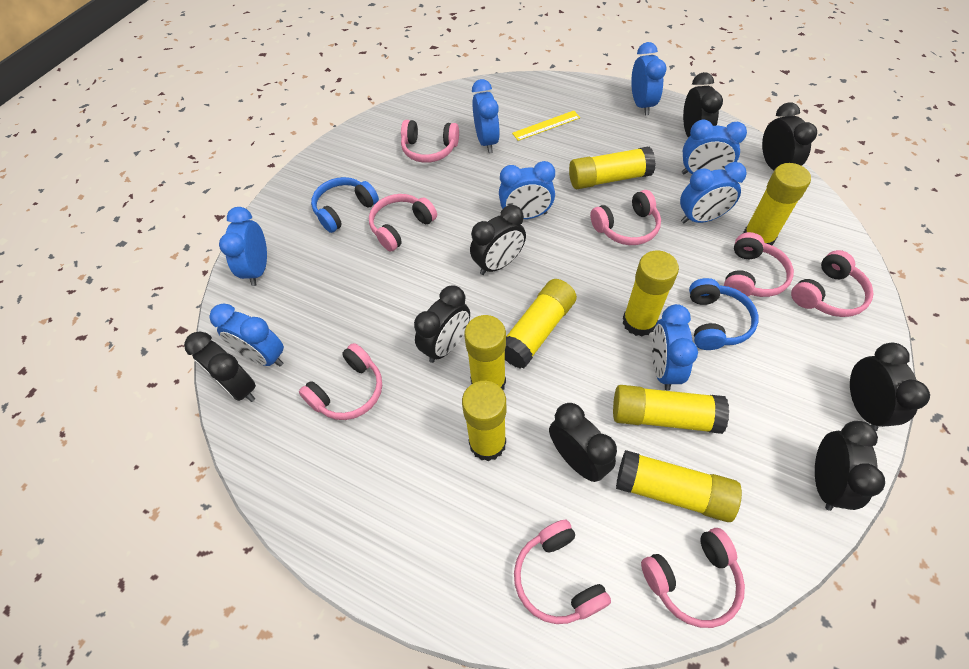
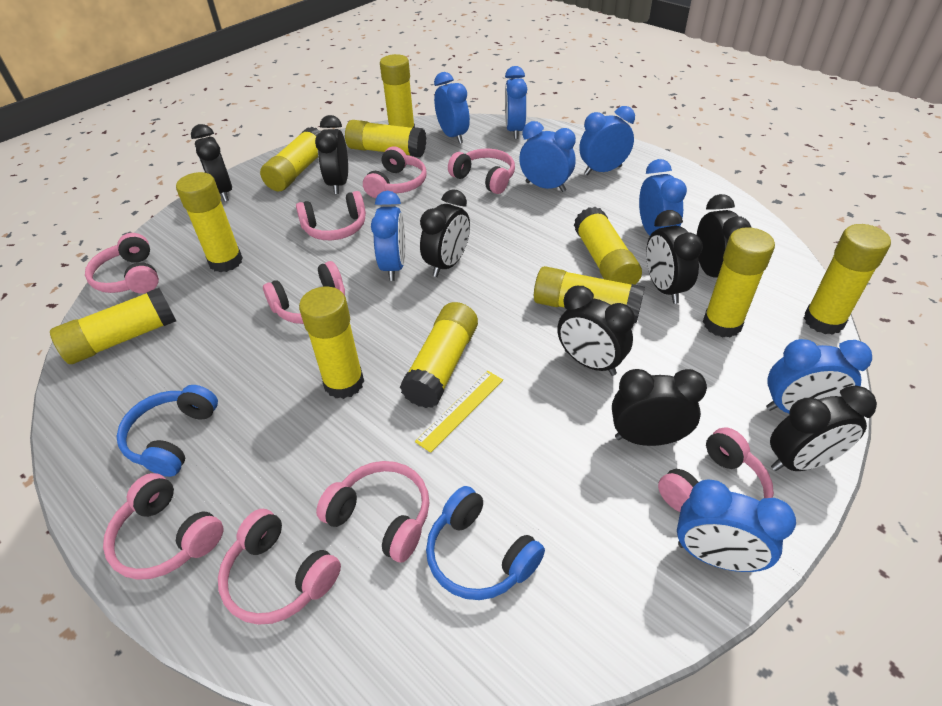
pink headphones: 8 -> 9
yellow glue stick: 8 -> 11

